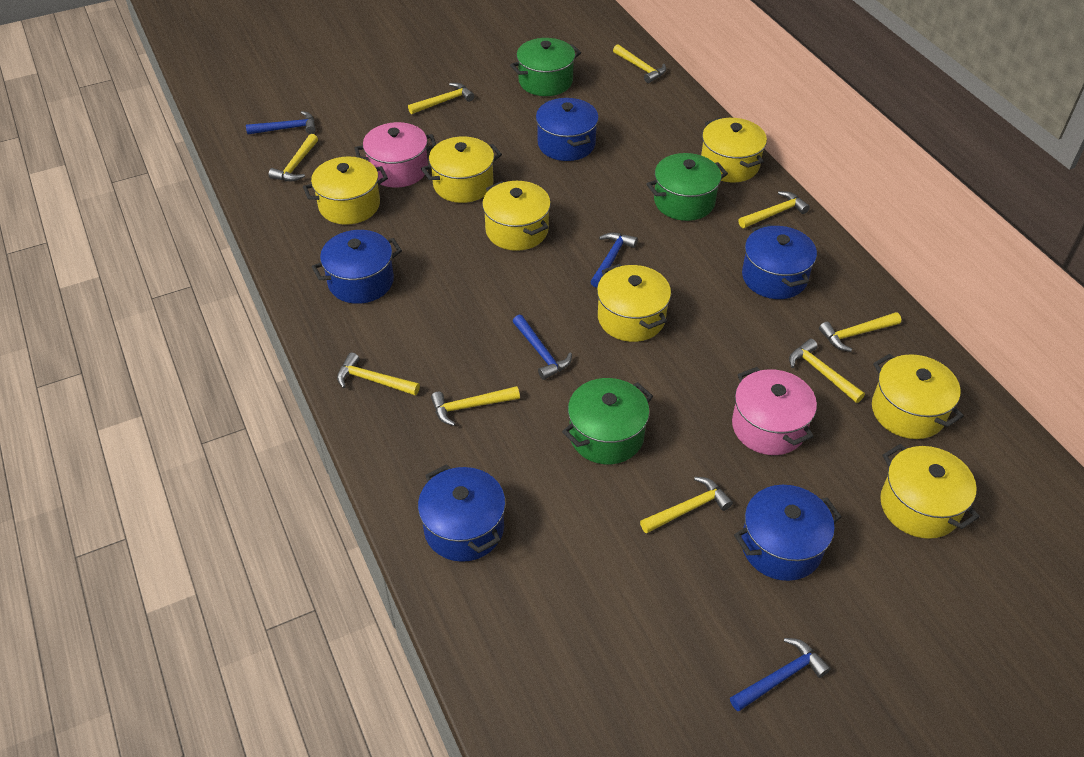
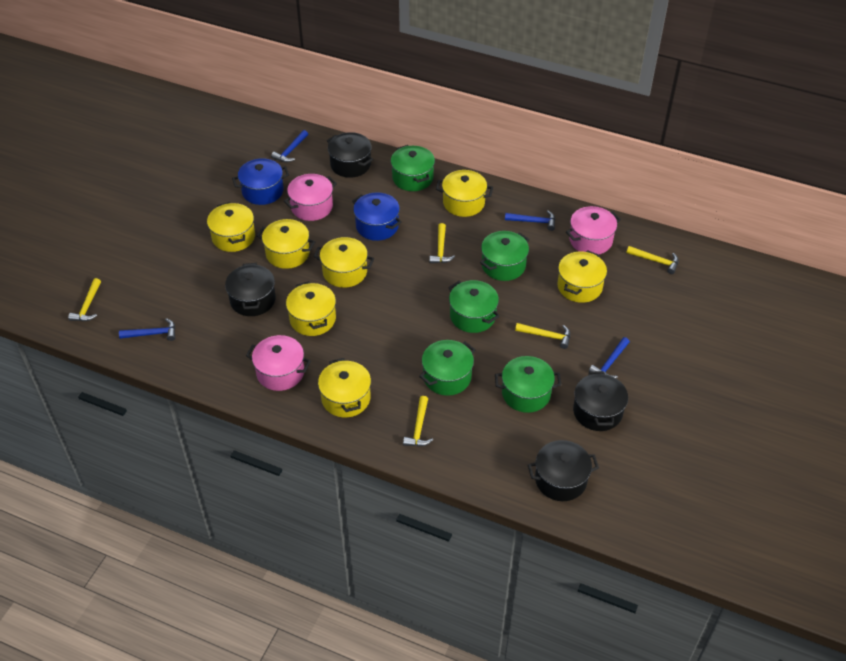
black pot: 0 -> 4
blue pot: 5 -> 2
green pot: 3 -> 5
pink pot: 2 -> 3
yellow hammer: 9 -> 5

